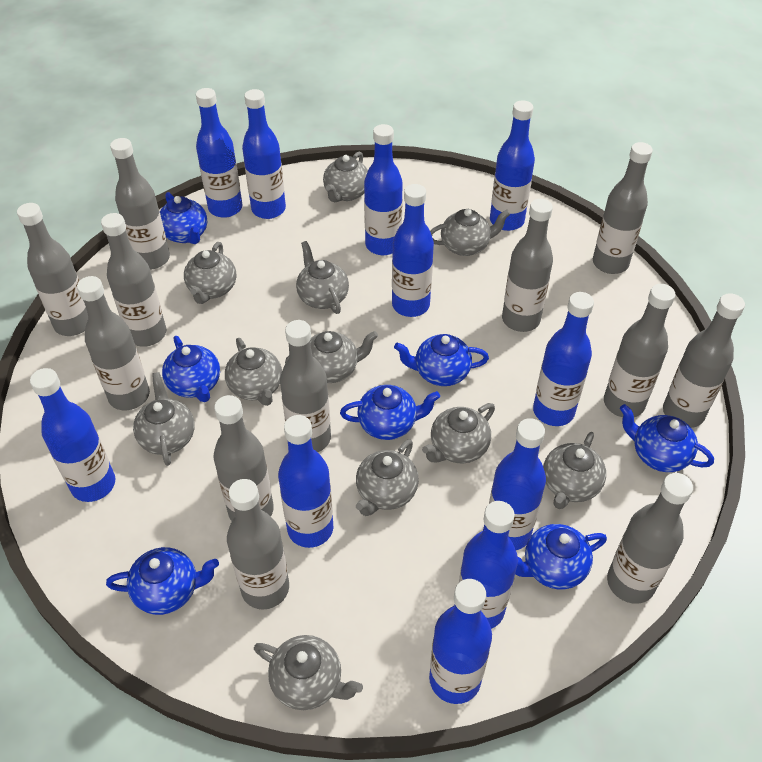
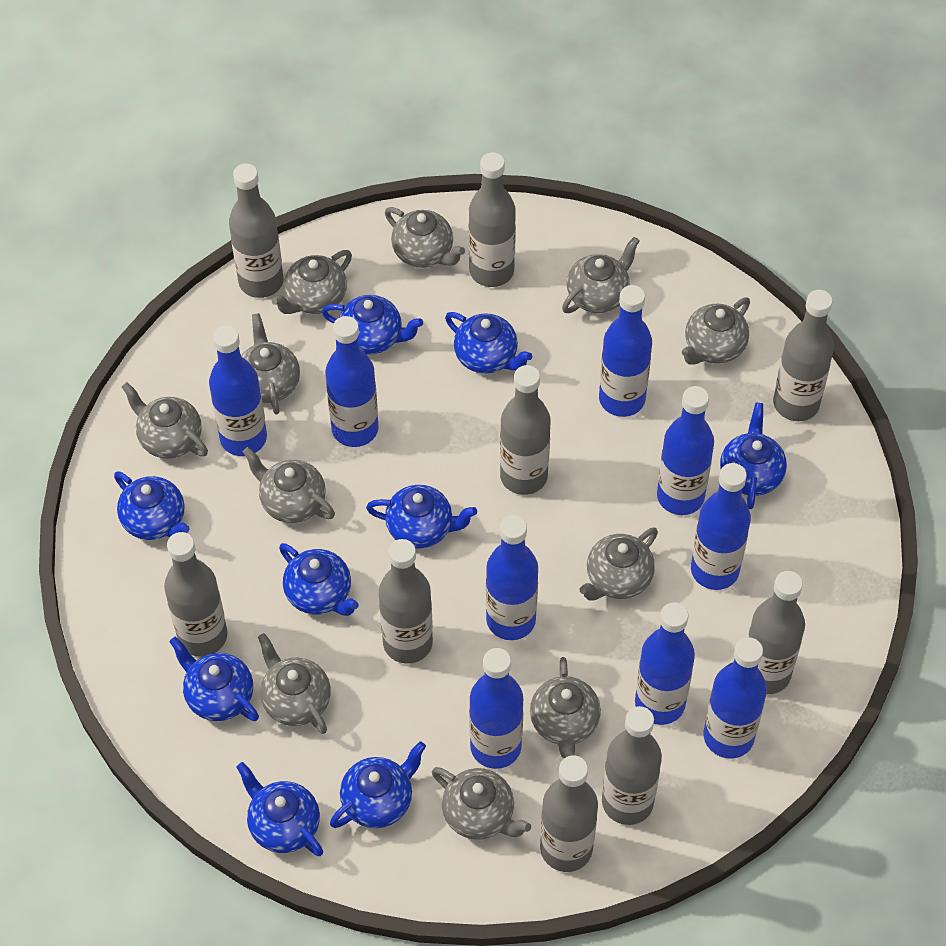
blue bottle: 11 -> 9
blue teapot: 7 -> 9
grey bottle: 12 -> 9

